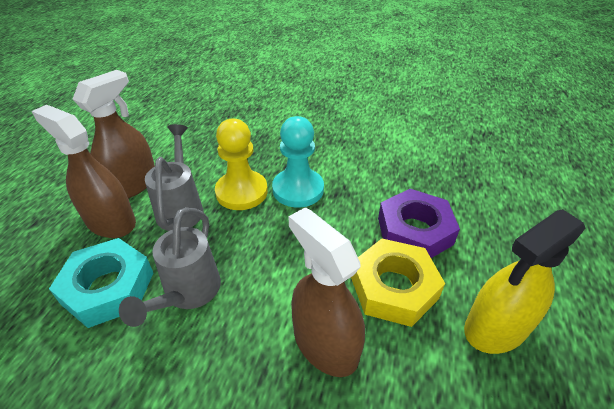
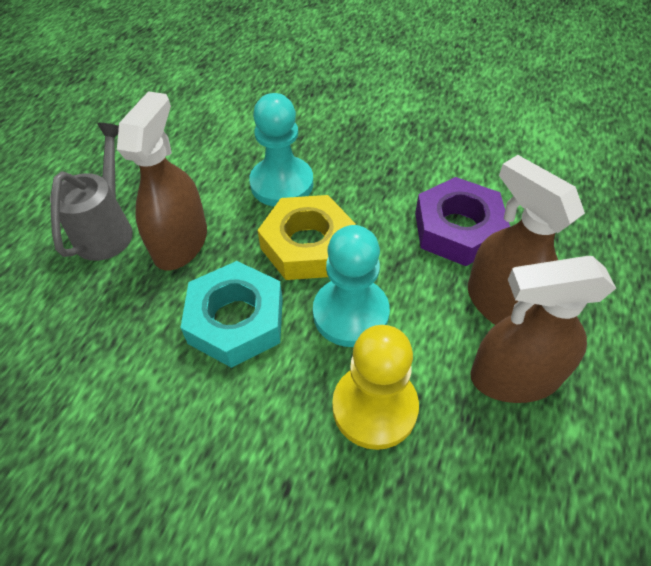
grey watering can: 2 -> 1
turquoise pawn: 1 -> 2
yellow spray bottle: 1 -> 0

